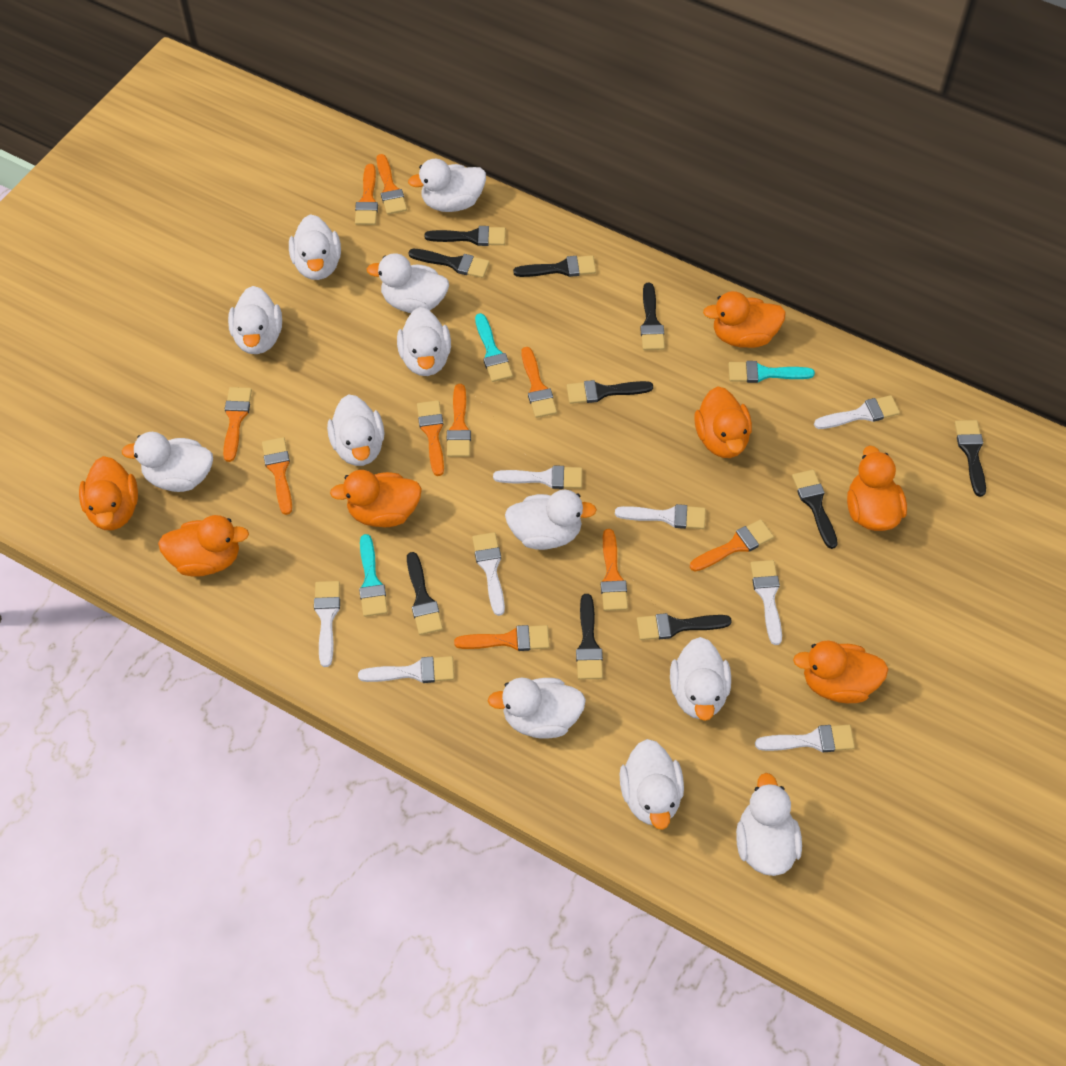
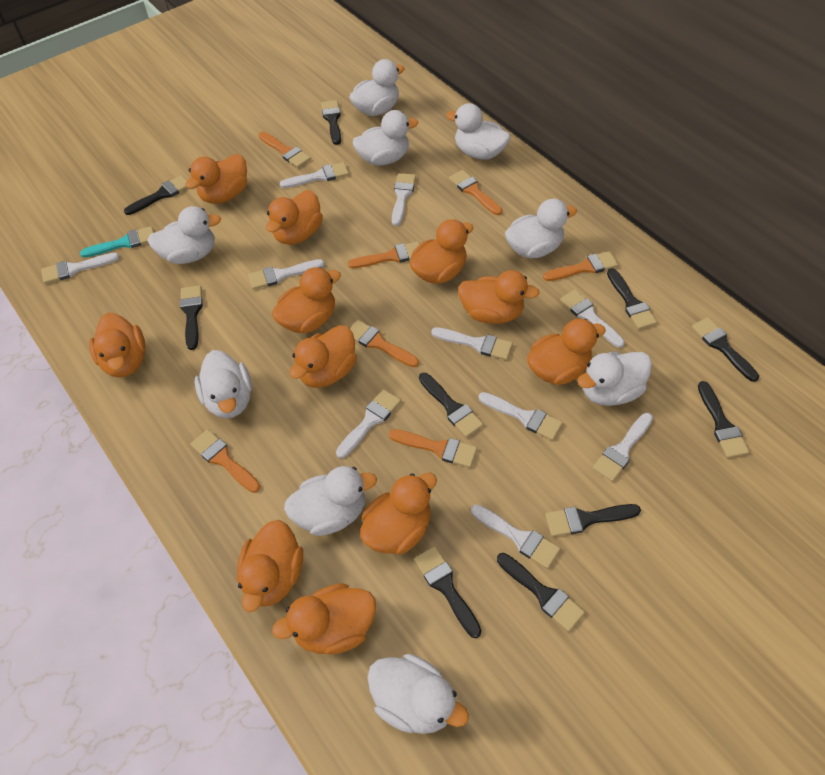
orange brush: 10 -> 7
orange duck: 7 -> 11
turquoise brush: 3 -> 1
white brush: 8 -> 10
white duck: 12 -> 9

